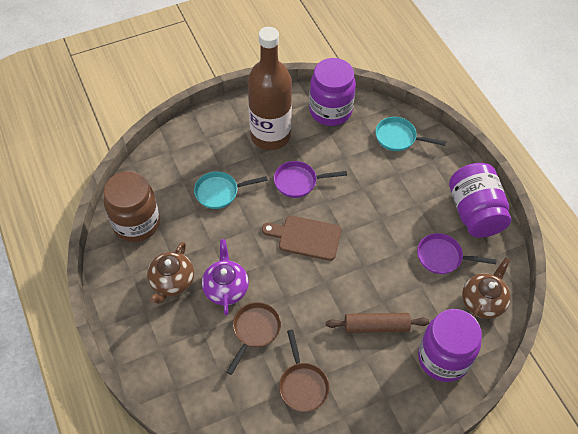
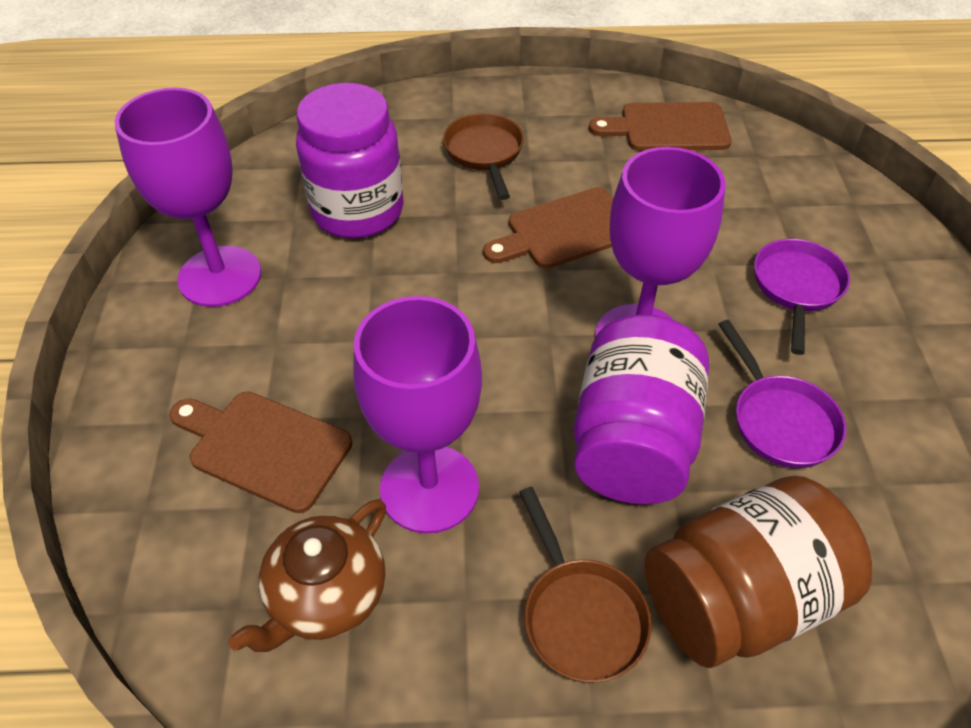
brown bottle: 1 -> 0
brown cutting board: 1 -> 3
brown rolling pin: 1 -> 0
brown teapot: 2 -> 1
purple goblet: 0 -> 3
purple jar: 3 -> 2
purple teapot: 1 -> 0
turquoise pan: 2 -> 0

